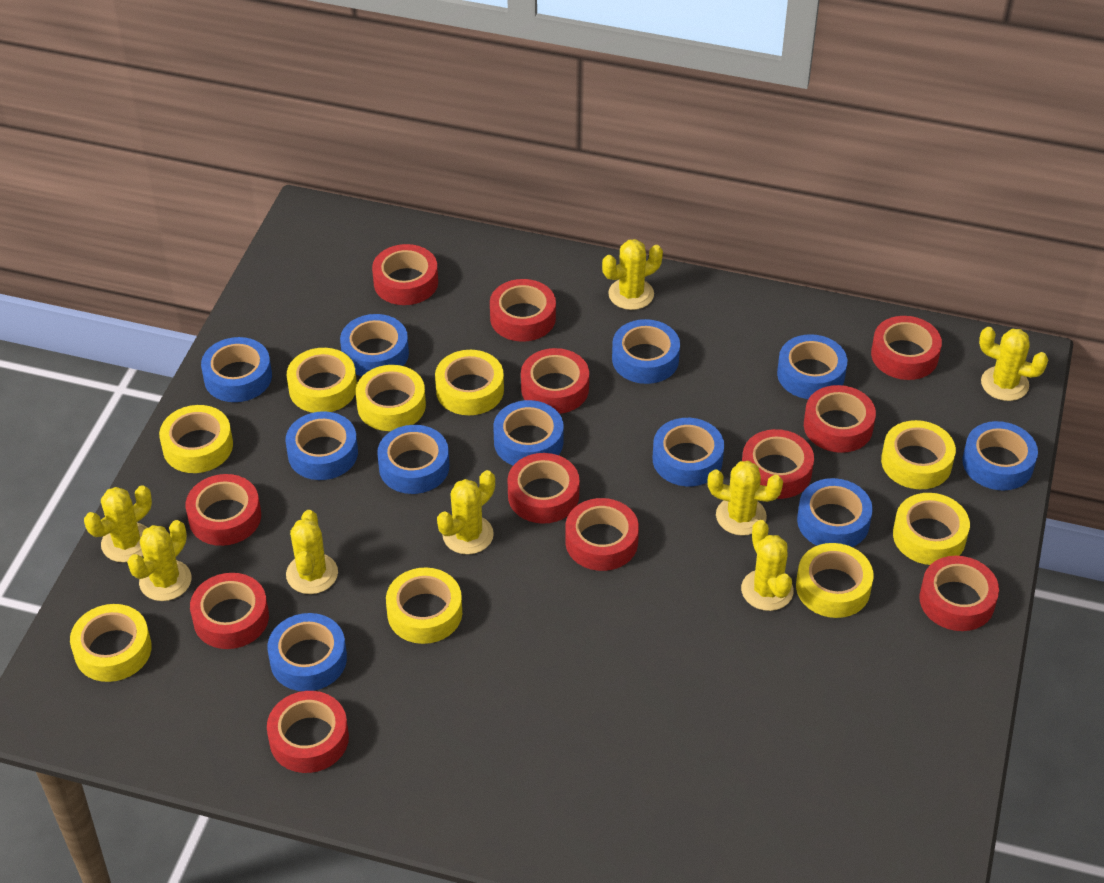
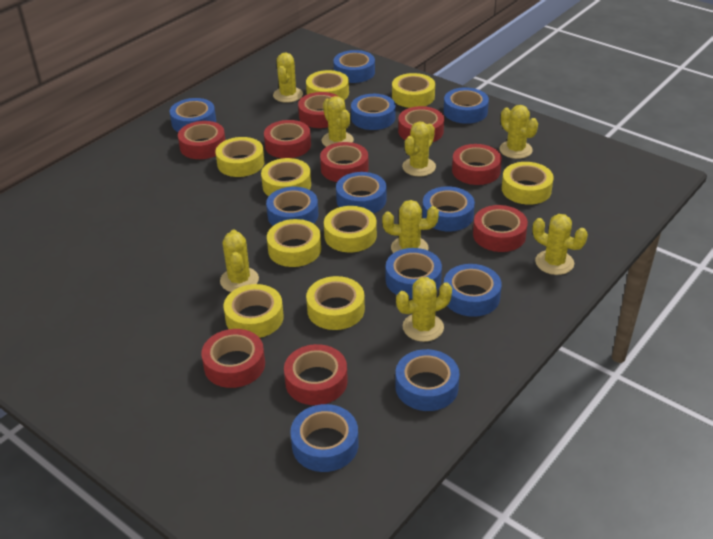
red tape: 12 -> 9

